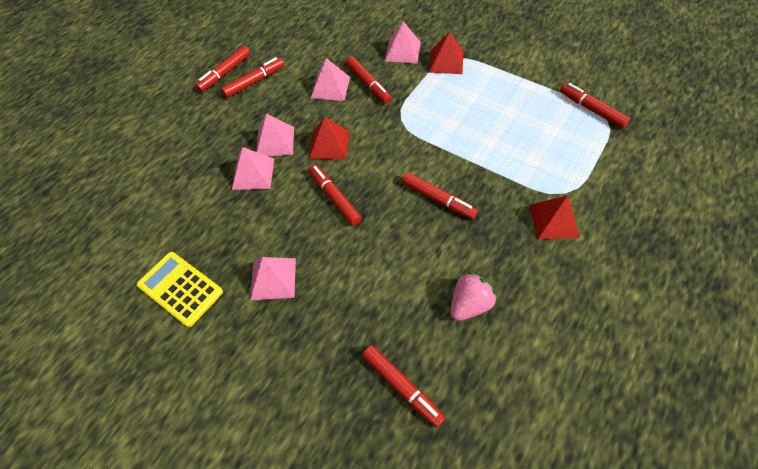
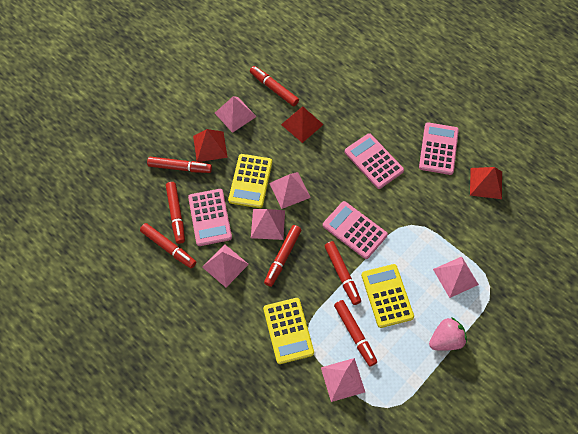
pink calculator: 0 -> 4
pink pyramid: 5 -> 6
yellow calculator: 1 -> 3

